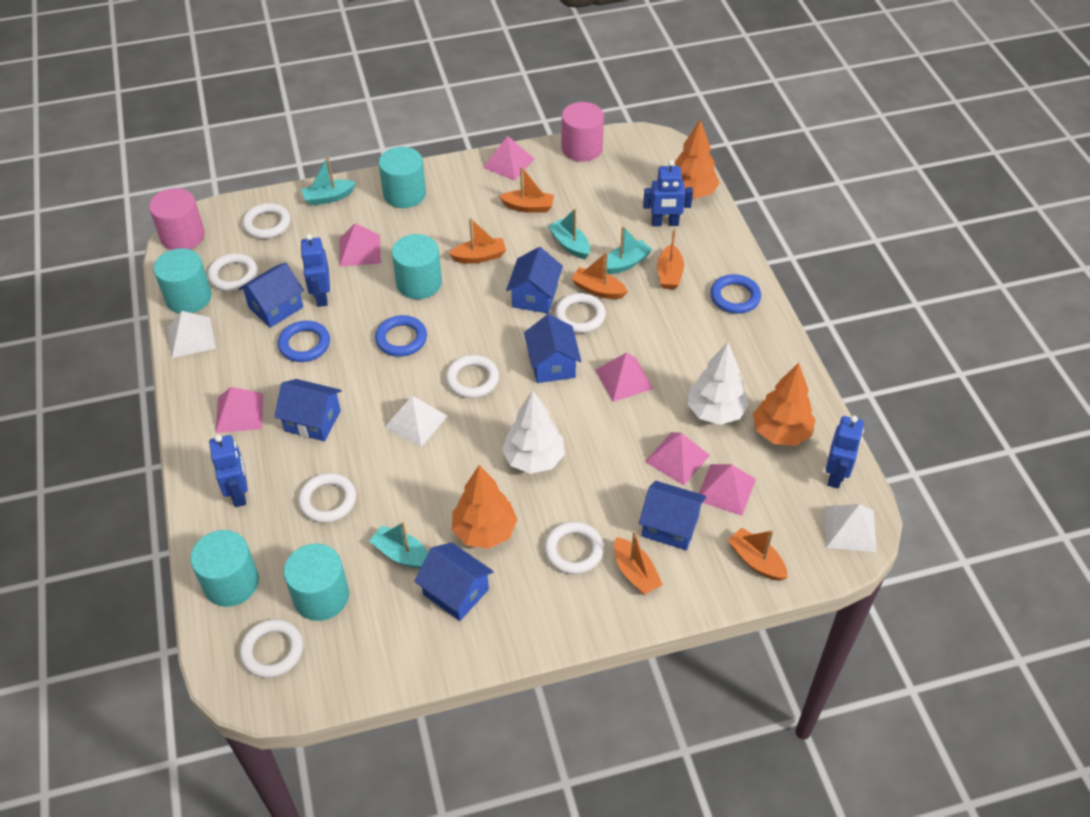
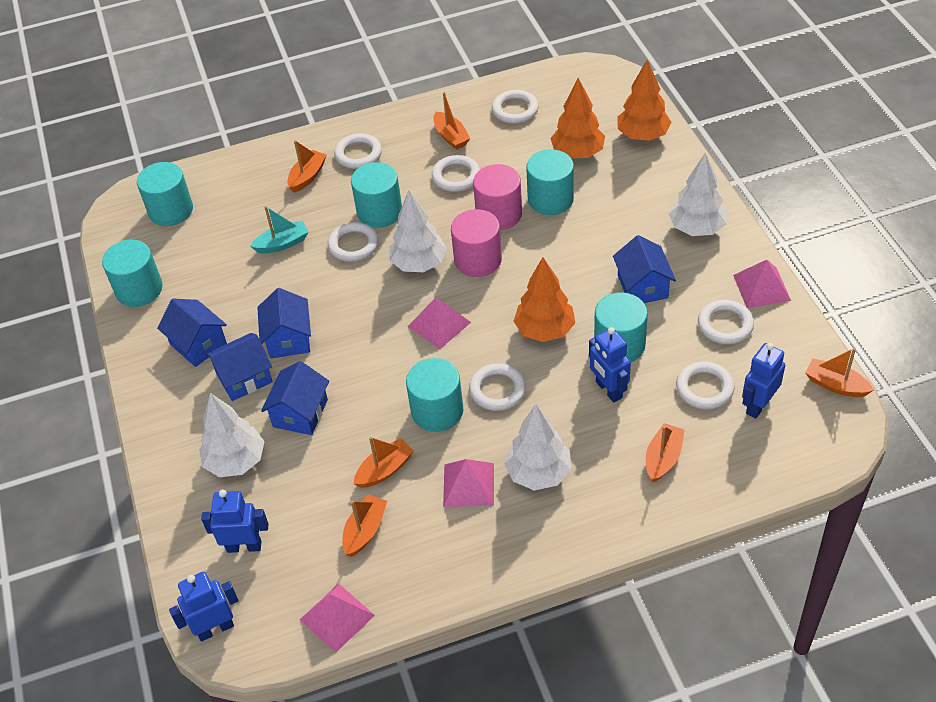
blue house: 6 -> 5
blue ring: 3 -> 0
pink pyramid: 6 -> 4
turquoise boat: 4 -> 1
turquoise cylinder: 5 -> 6
white pyramid: 3 -> 0
white tree: 2 -> 4

